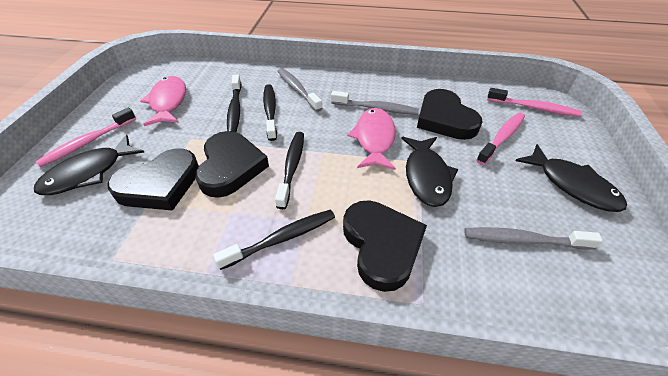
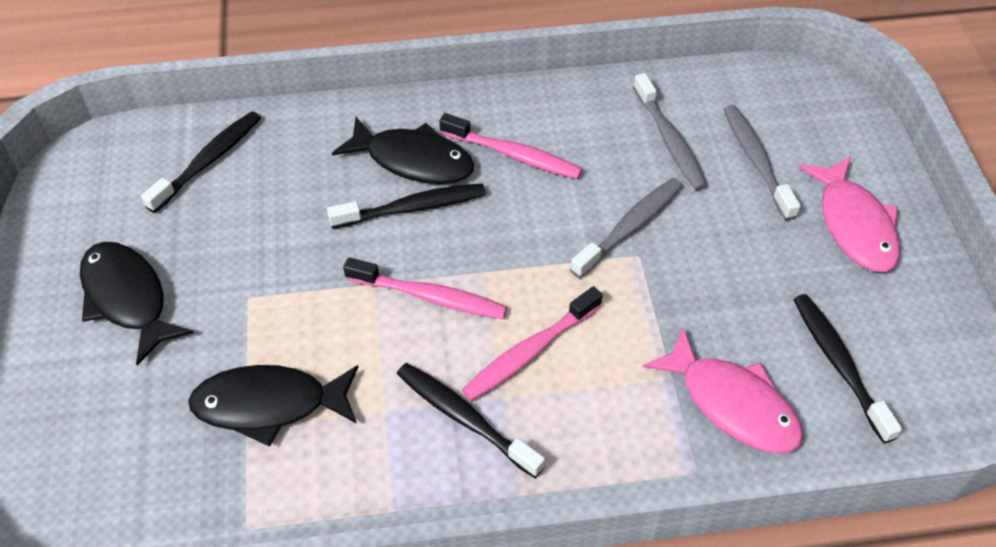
black heart: 4 -> 0

